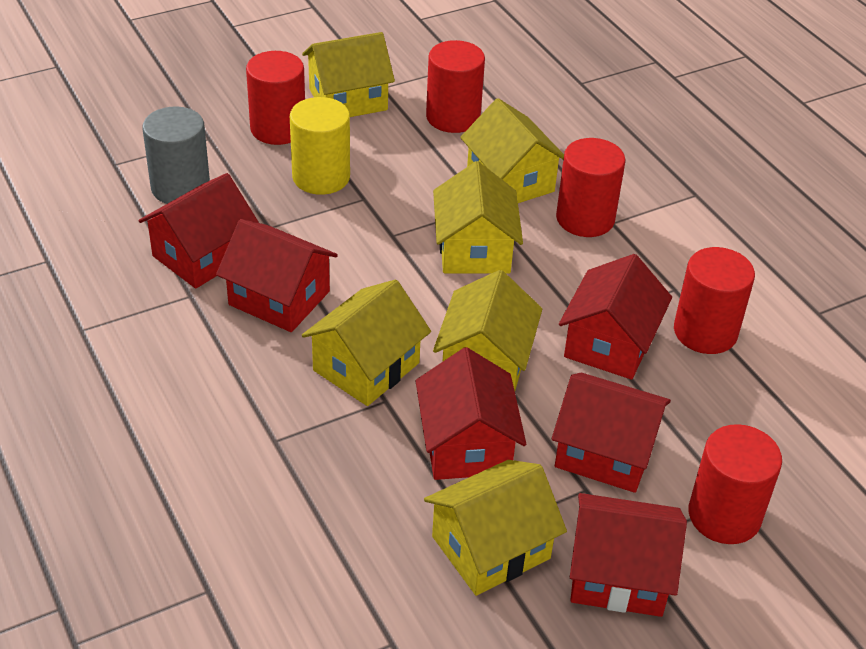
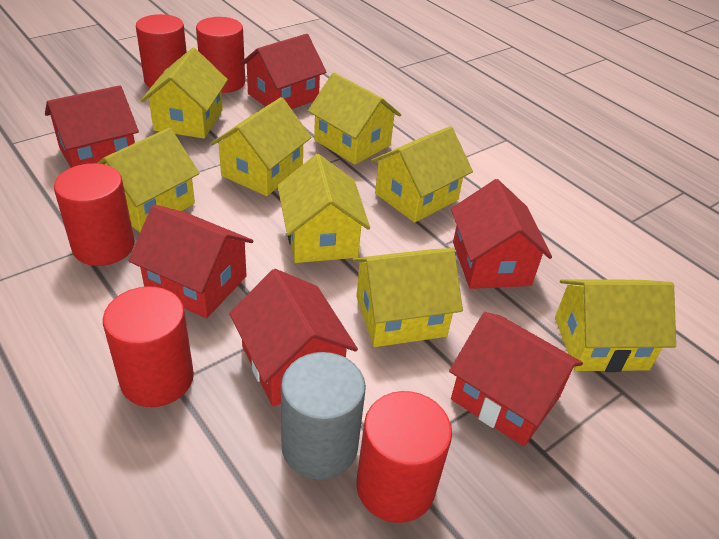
yellow cylinder: 1 -> 0
yellow house: 6 -> 8

